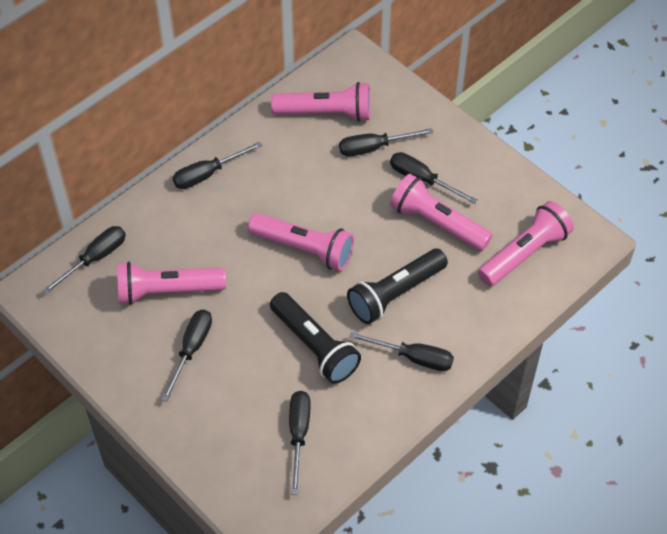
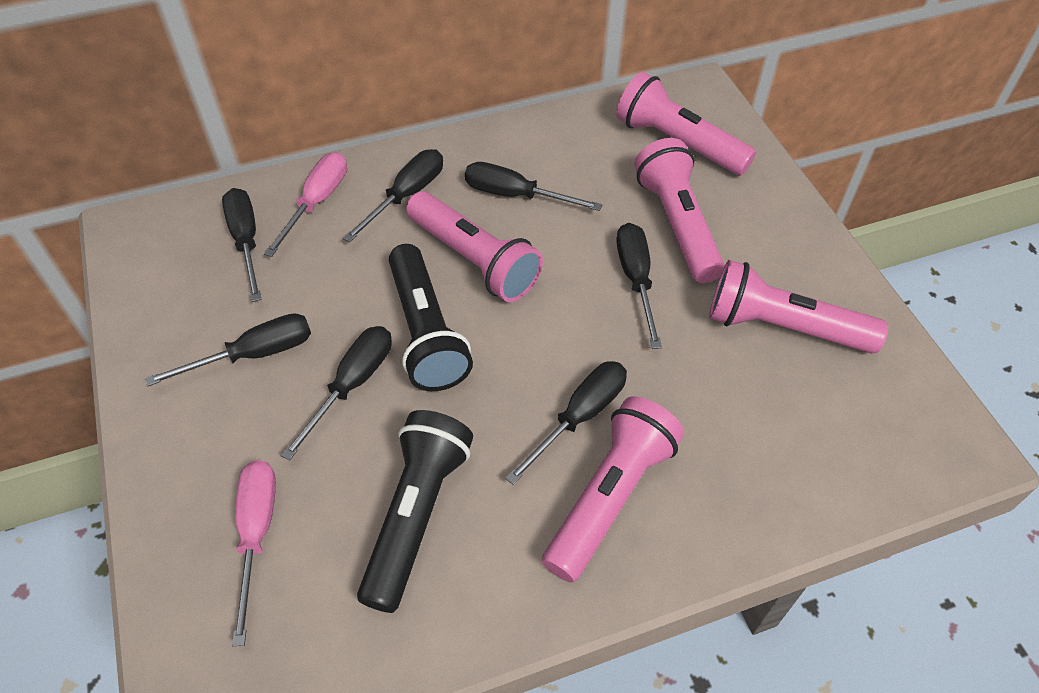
pink screwdriver: 0 -> 2

